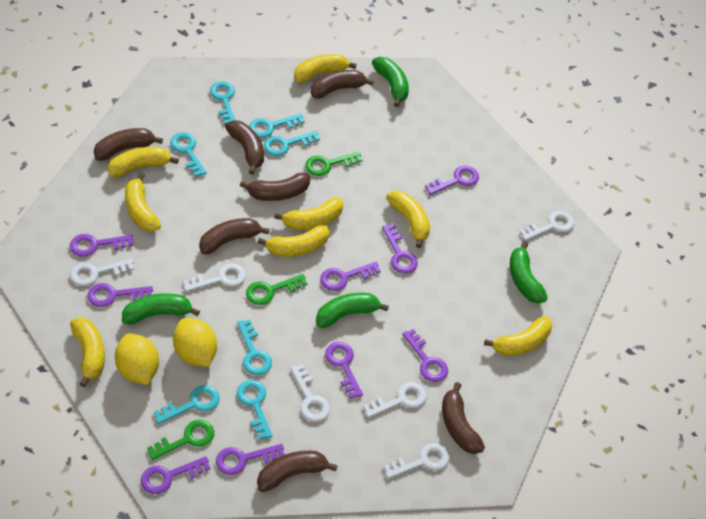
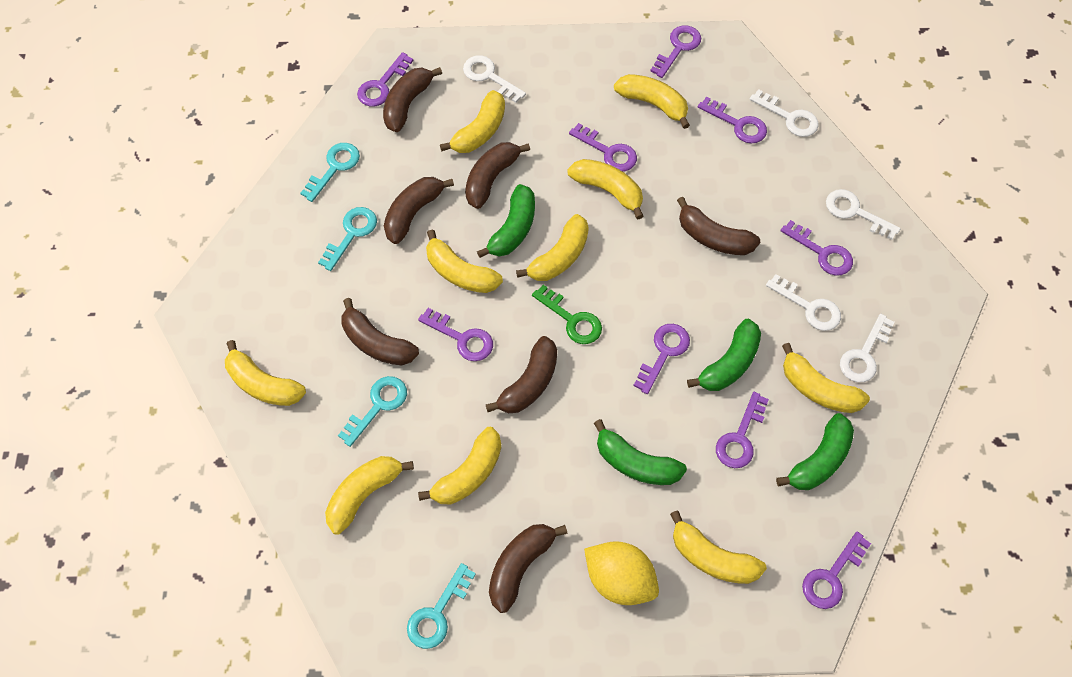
green key: 3 -> 1
turquoise key: 7 -> 4
white key: 6 -> 5
yellow banana: 8 -> 10
yellow lemon: 2 -> 1

